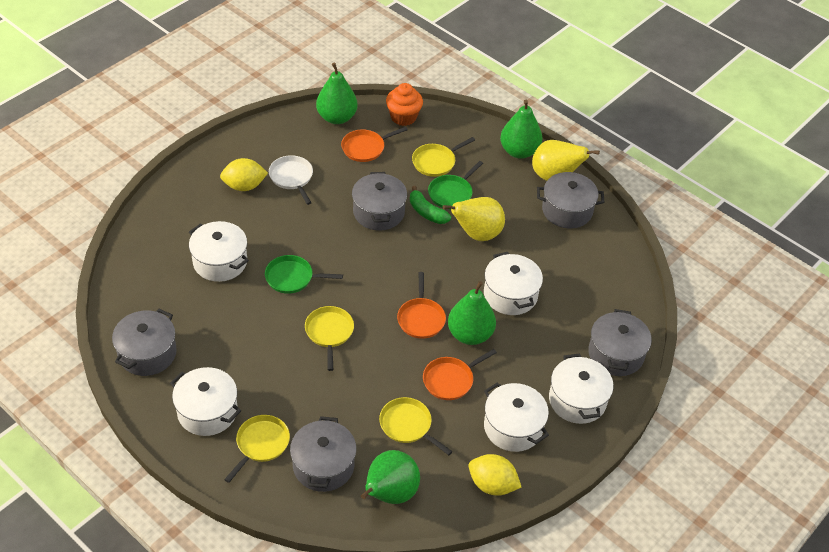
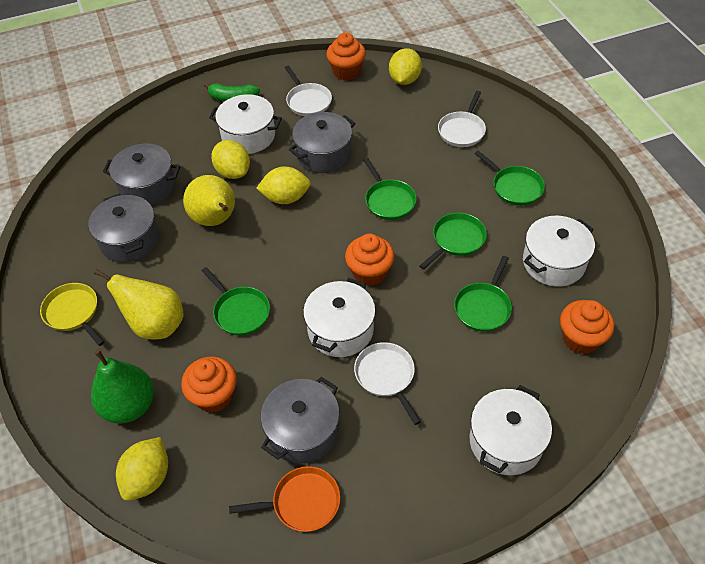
green pan: 2 -> 5
green pear: 4 -> 1
grey pot: 5 -> 4
orange cupcake: 1 -> 4
orange pan: 3 -> 1
white pan: 1 -> 3
white pot: 5 -> 4
yellow lemon: 2 -> 4
yellow pan: 4 -> 1

